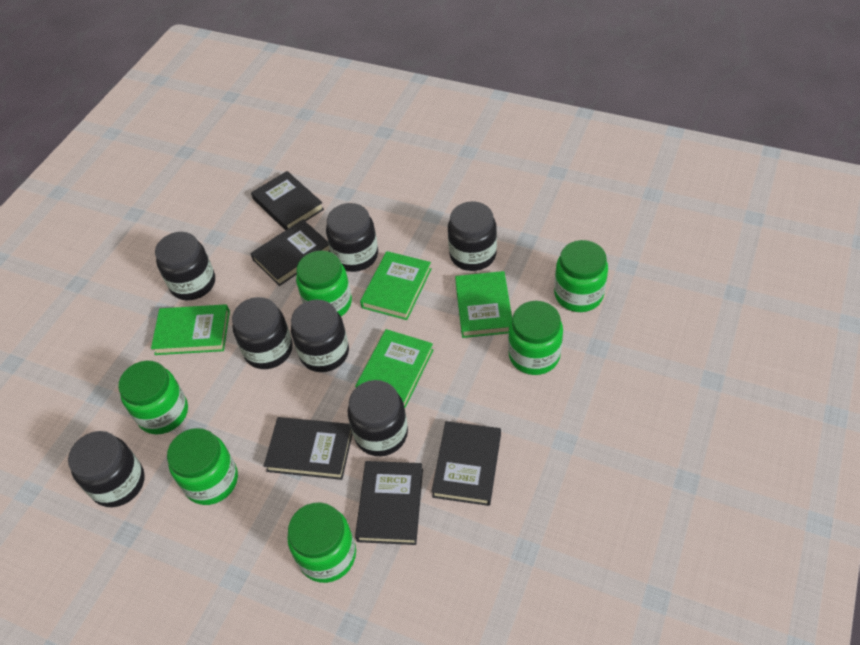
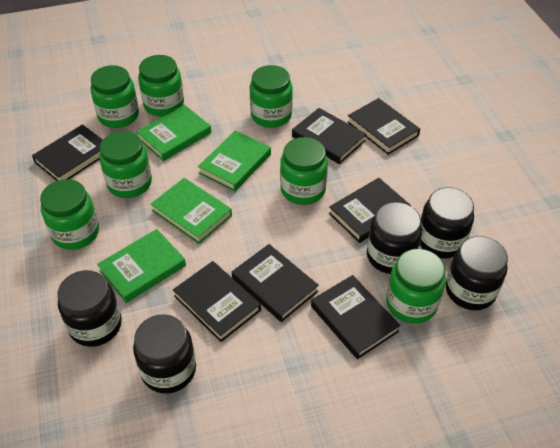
black book: 5 -> 7
black jar: 7 -> 5
green jar: 6 -> 7

